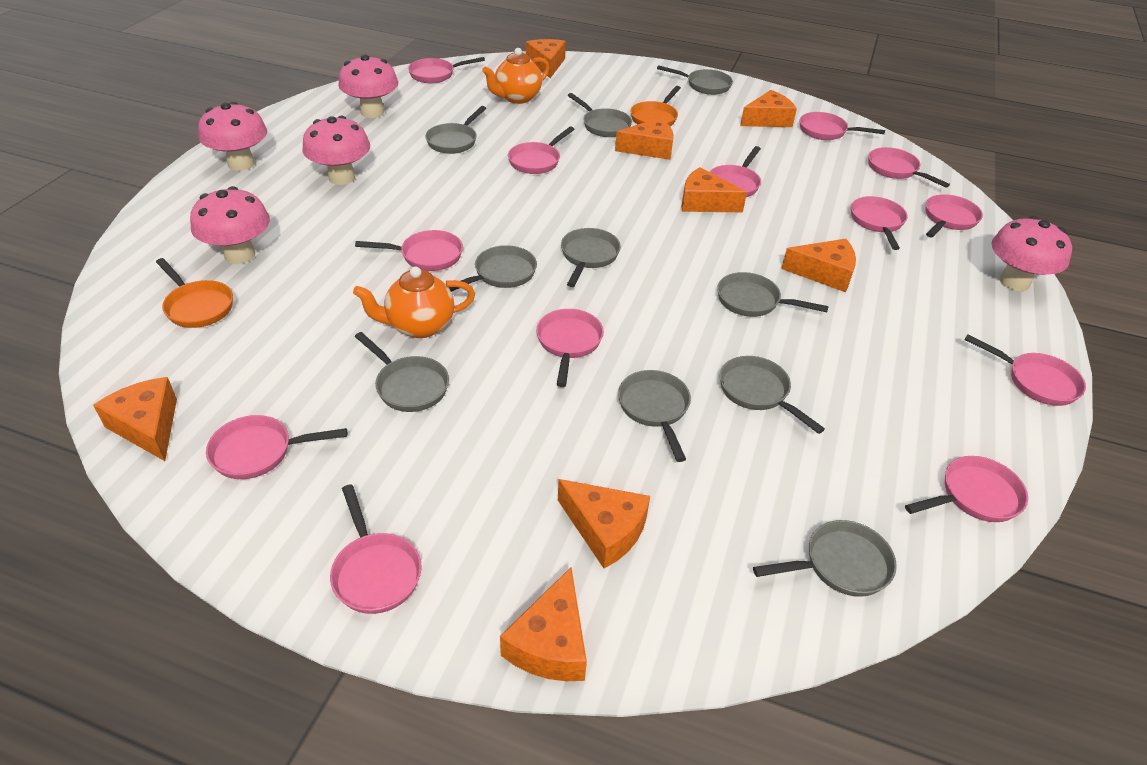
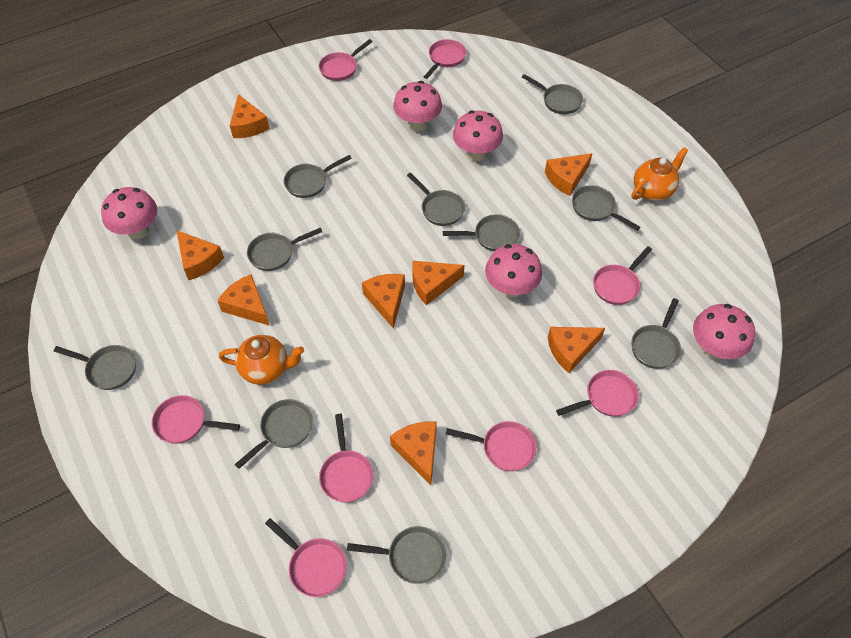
orange pan: 2 -> 0
pink pan: 13 -> 8

